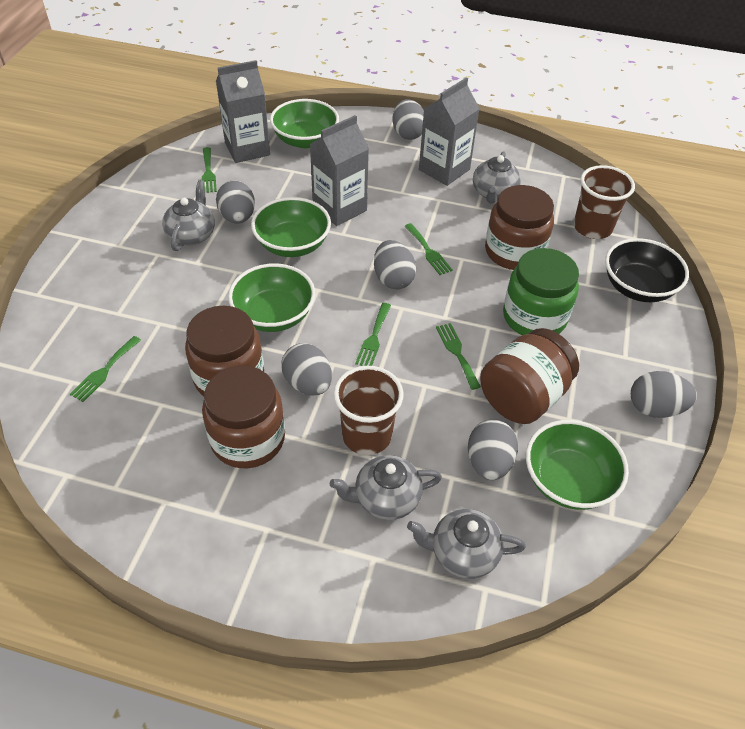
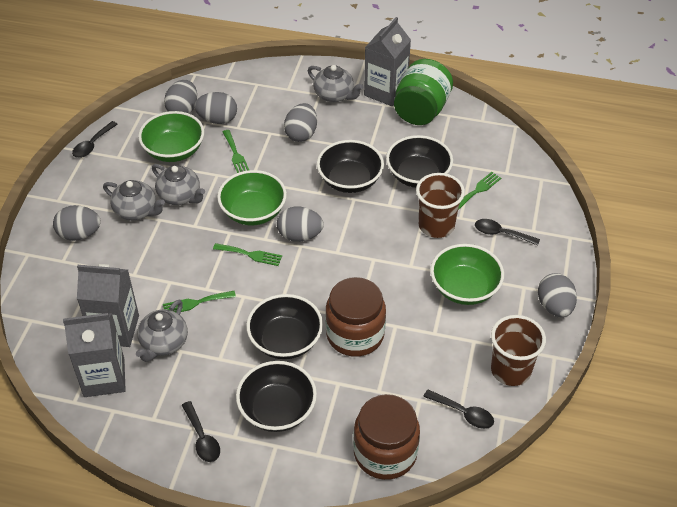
black bowl: 1 -> 4
black spoon: 0 -> 4
brown jar: 4 -> 2
green bowl: 4 -> 3
green fork: 5 -> 4

